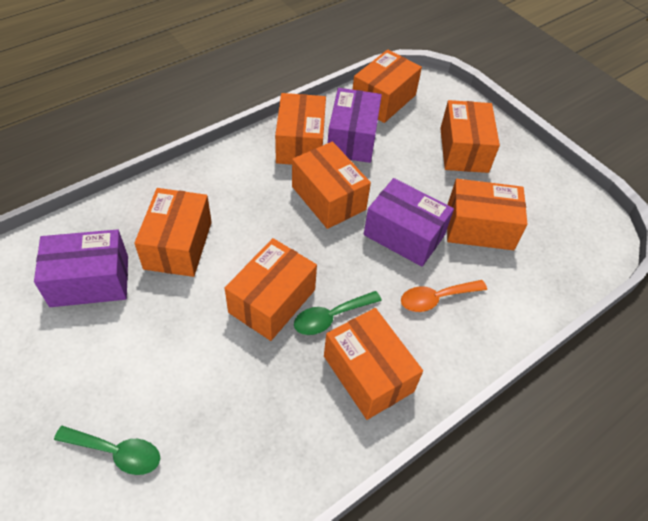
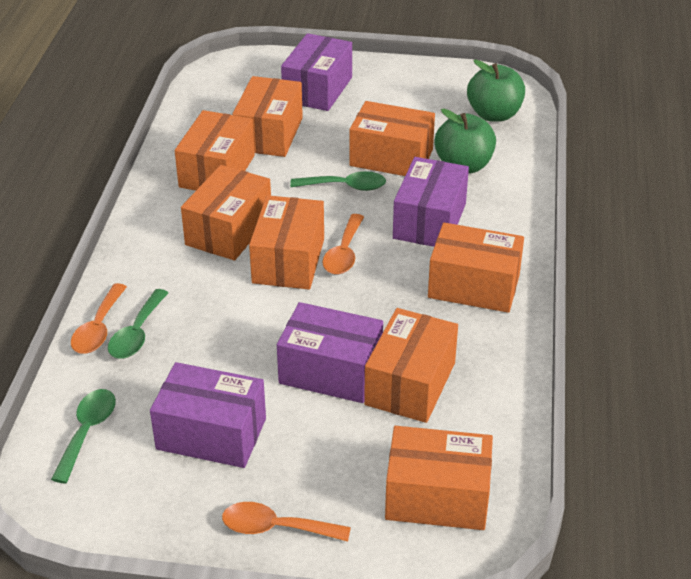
green apple: 0 -> 2
green spoon: 2 -> 3
orange spoon: 1 -> 3
purple box: 3 -> 4

